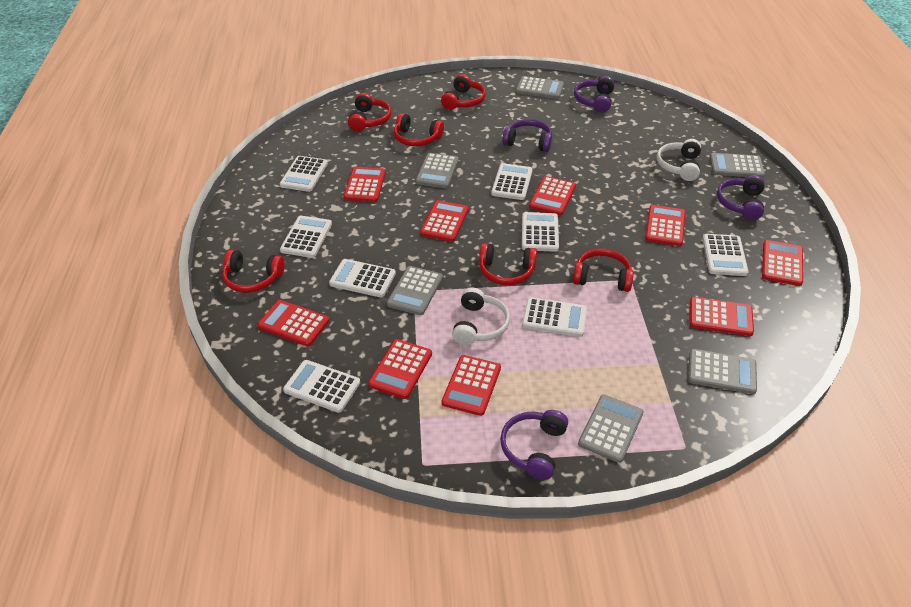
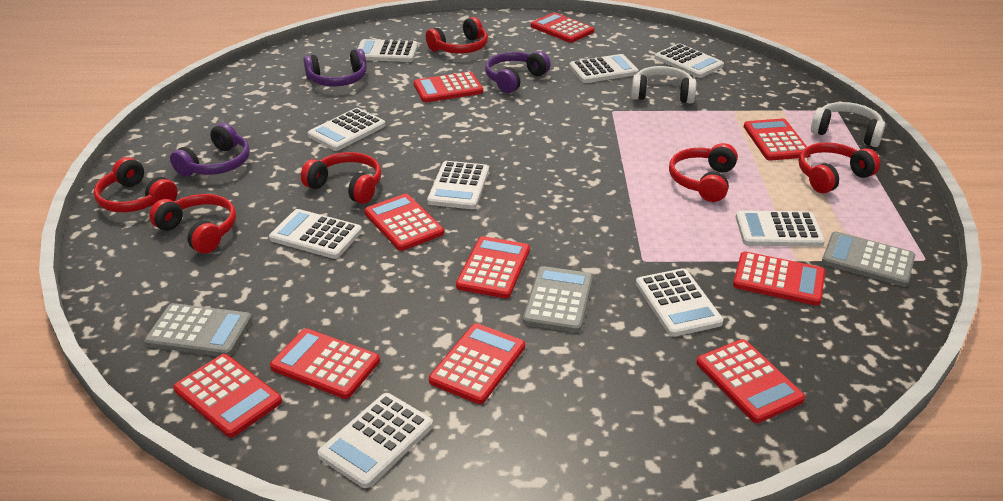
grey calculator: 6 -> 3
purple headphones: 4 -> 3
red calculator: 9 -> 10
white calculator: 8 -> 9

